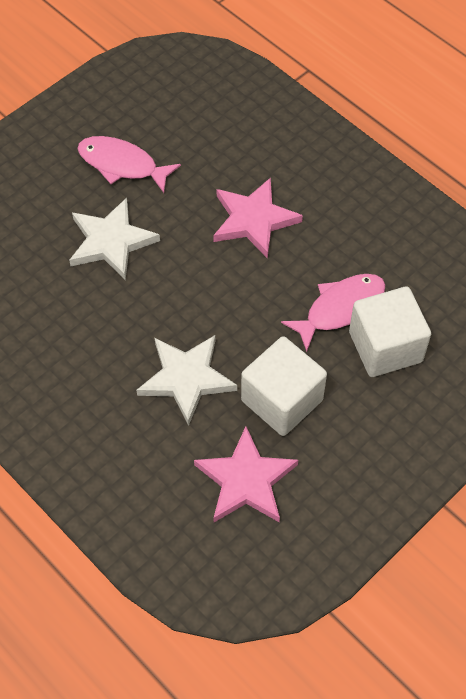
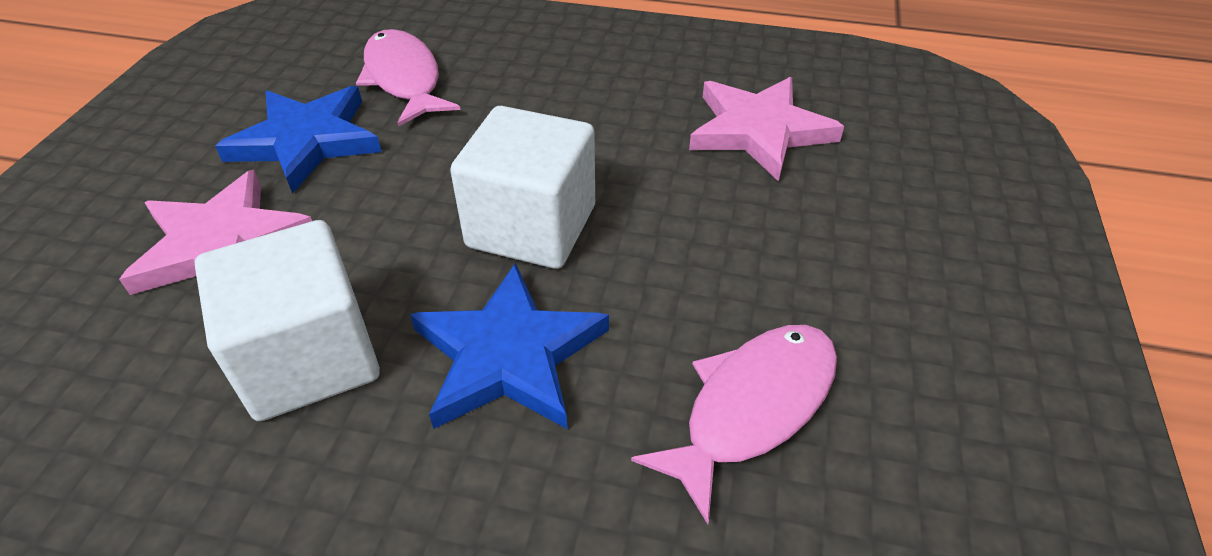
blue star: 0 -> 2
white star: 2 -> 0

